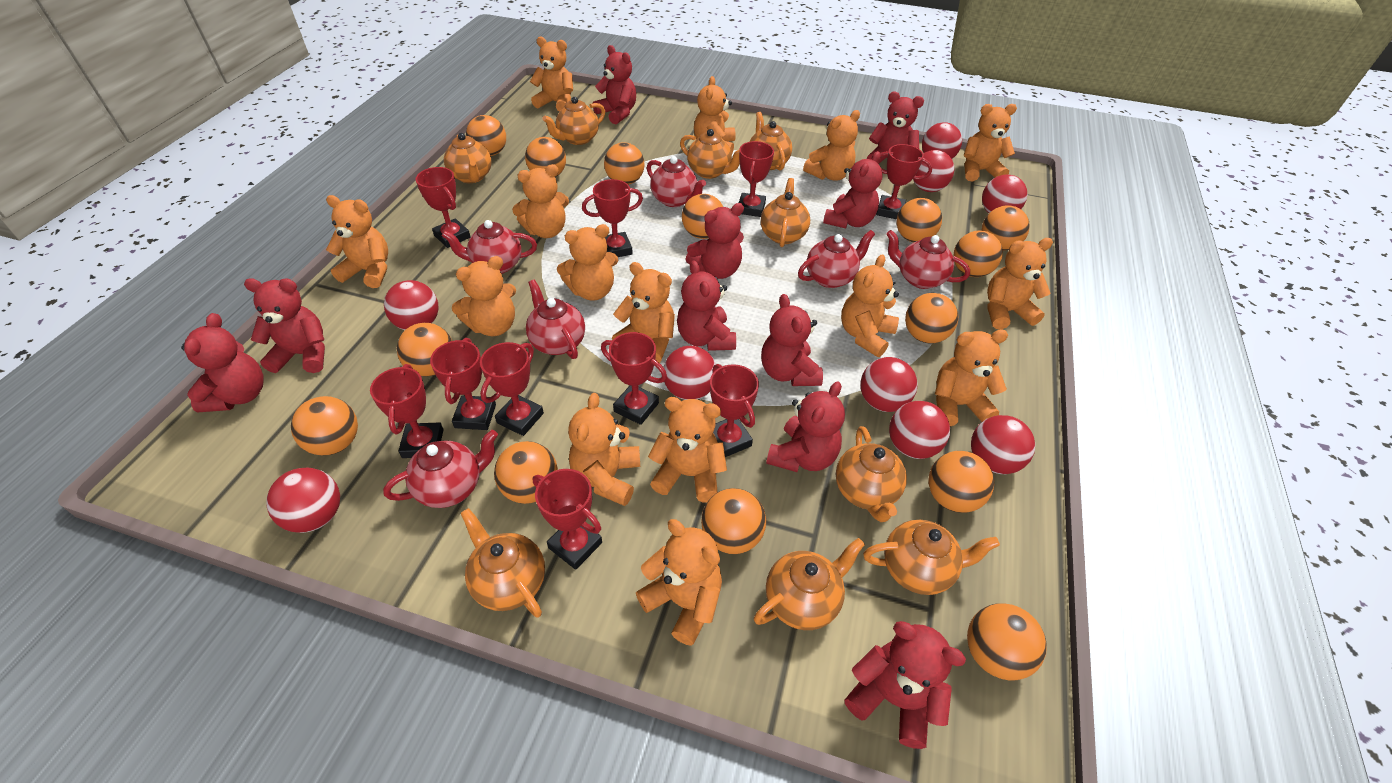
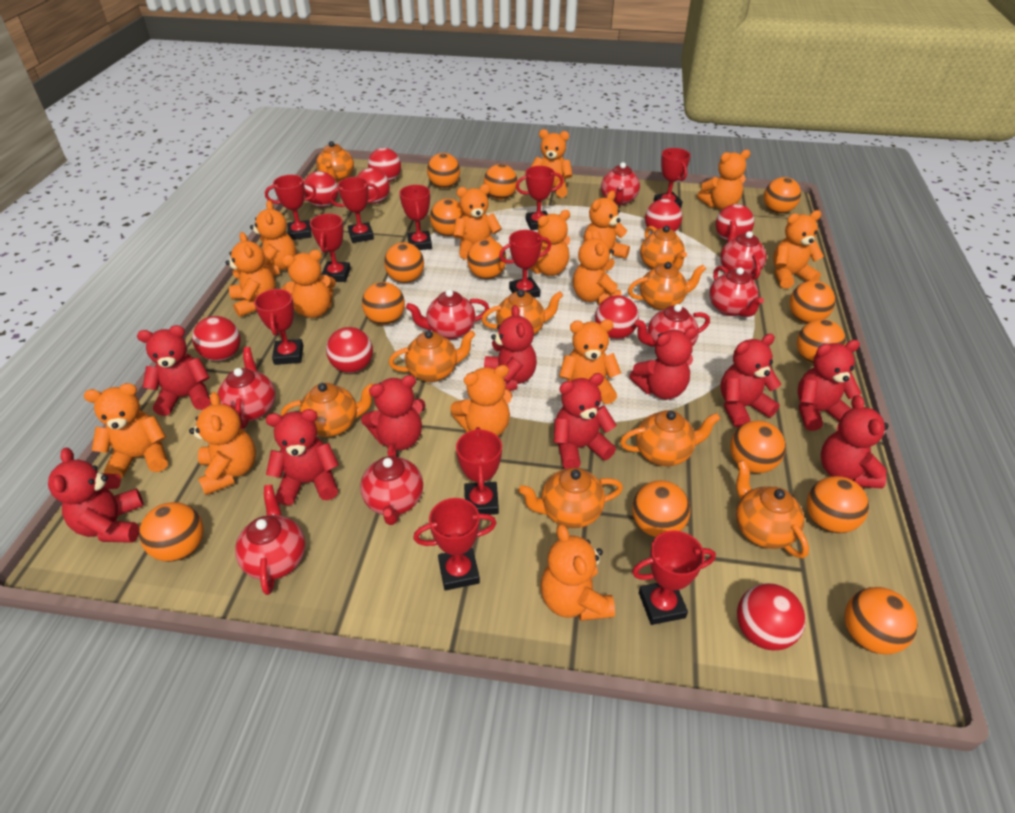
red teapot: 6 -> 8
red trophy: 10 -> 11

